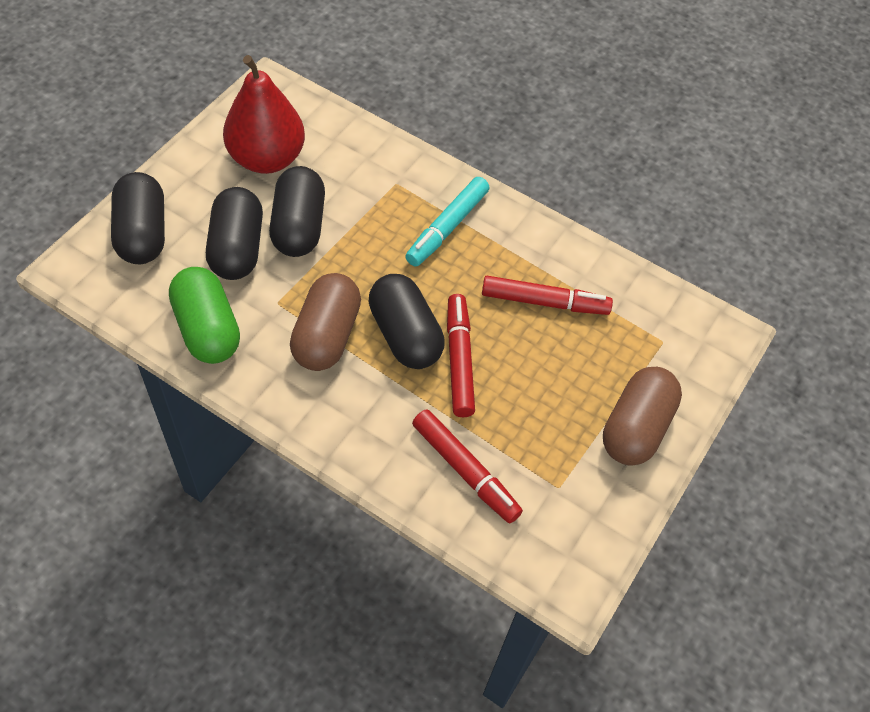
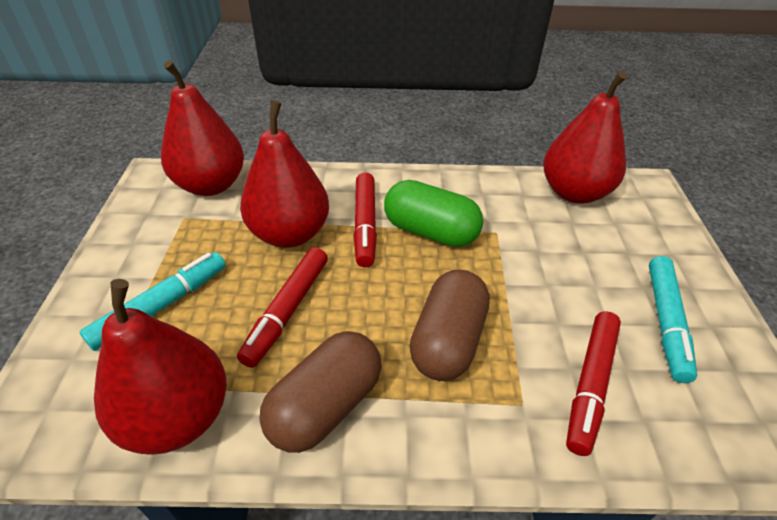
black capsule: 4 -> 0
red pear: 1 -> 4
turquoise marker: 1 -> 2

